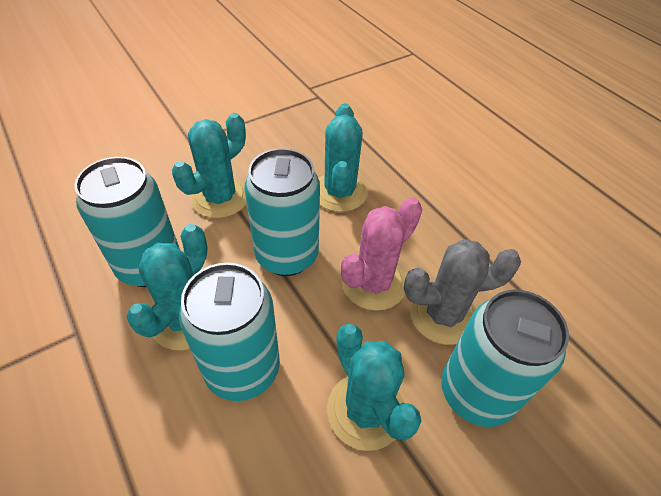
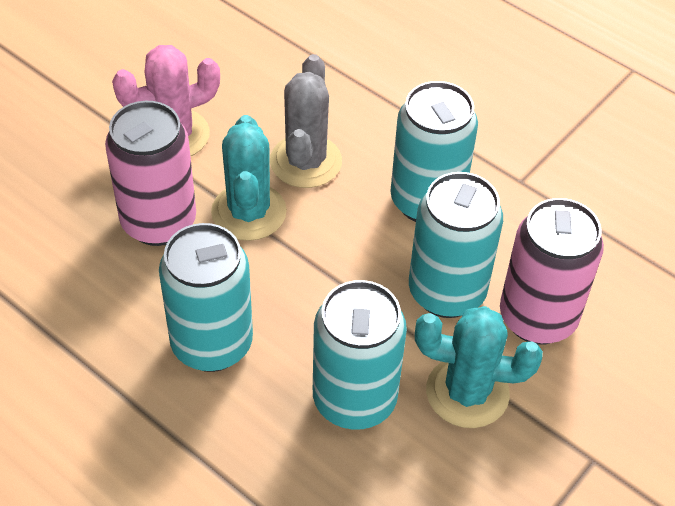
pink can: 0 -> 2
turquoise cactus: 4 -> 2

